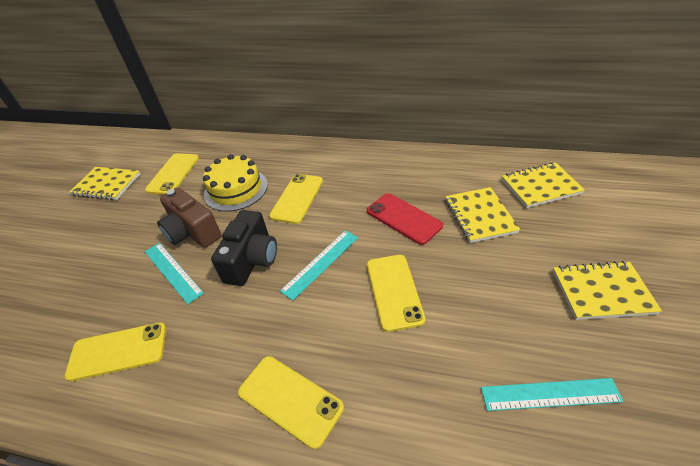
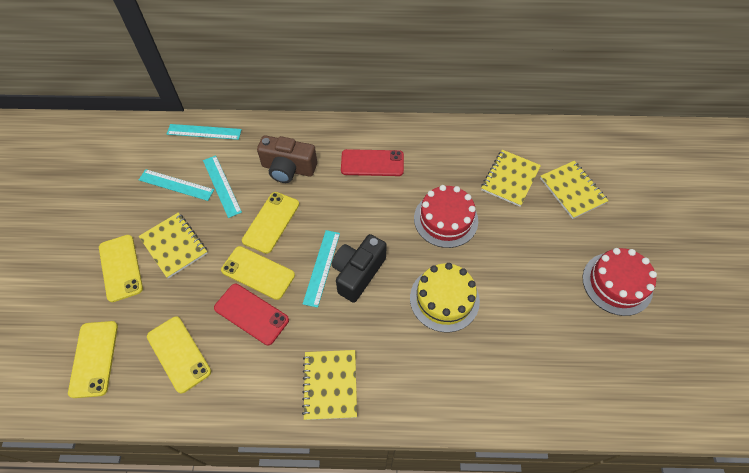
red cake: 0 -> 2
red phone: 1 -> 2
turquoise ruler: 3 -> 4

